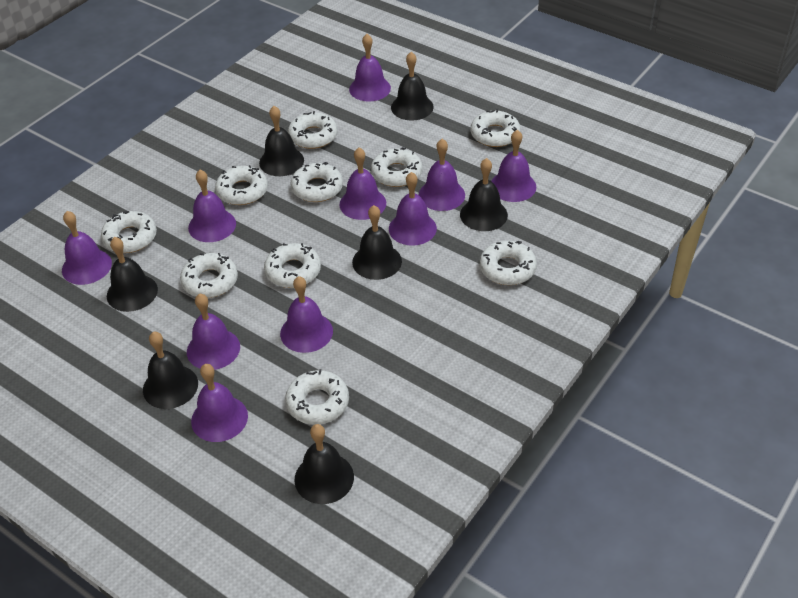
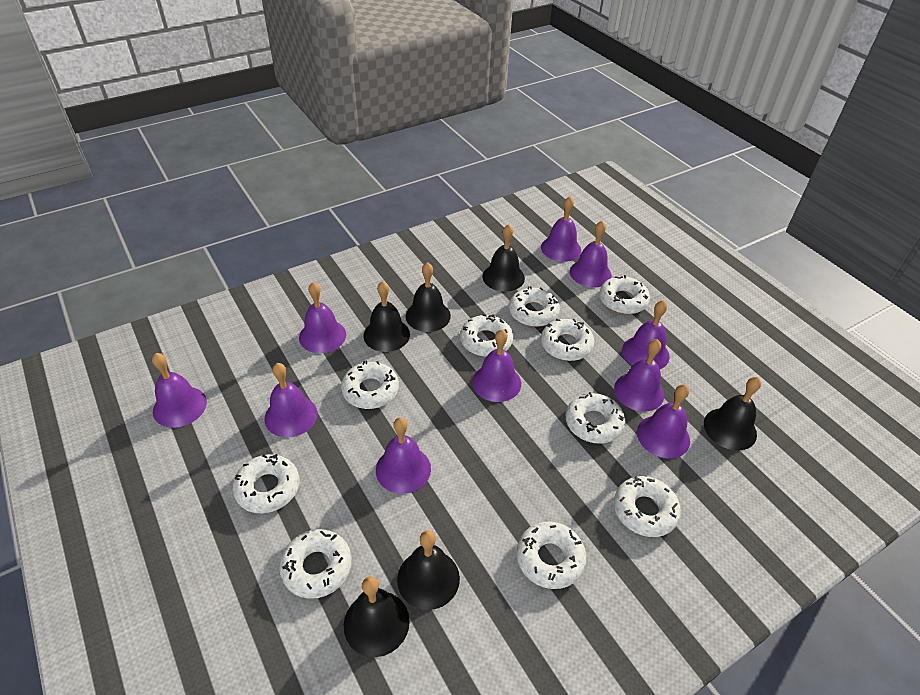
black bell: 7 -> 6

